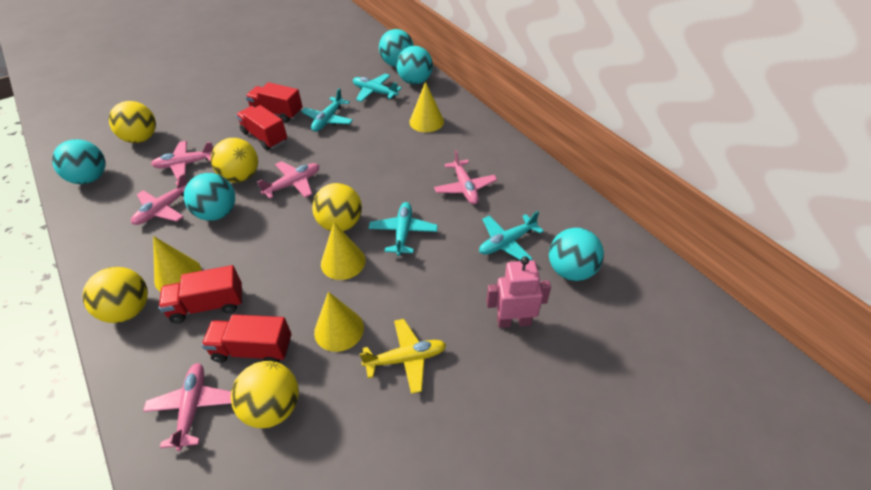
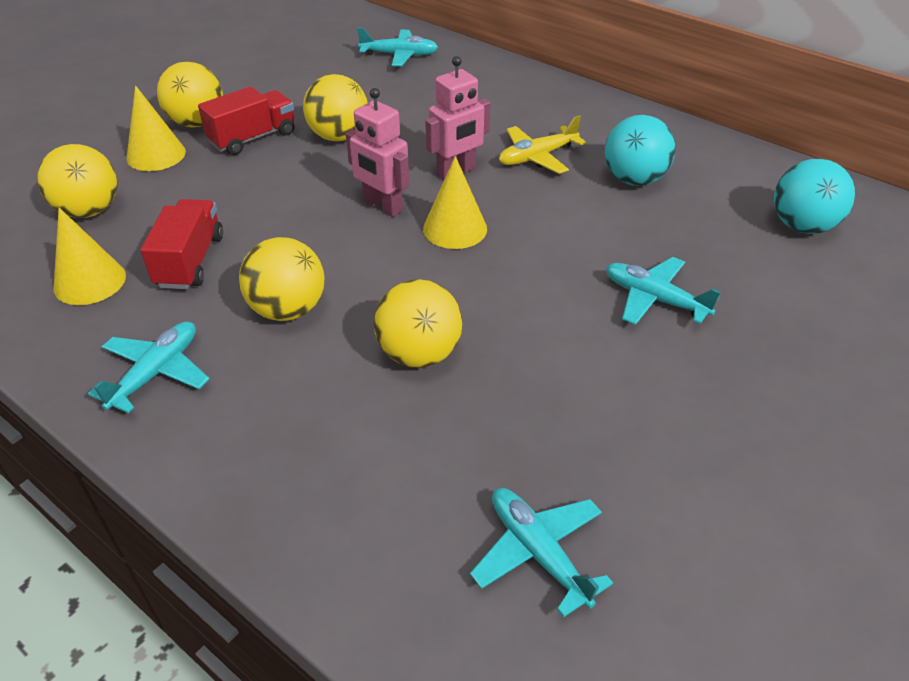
pink plane: 5 -> 0
pink robot: 1 -> 2
red truck: 4 -> 2
turquoise ball: 5 -> 2
yellow cone: 4 -> 3

